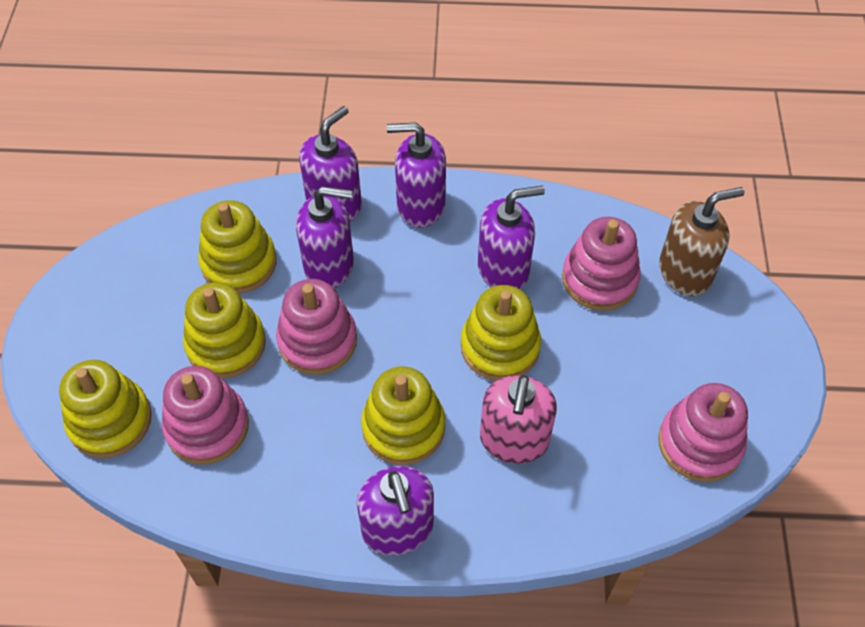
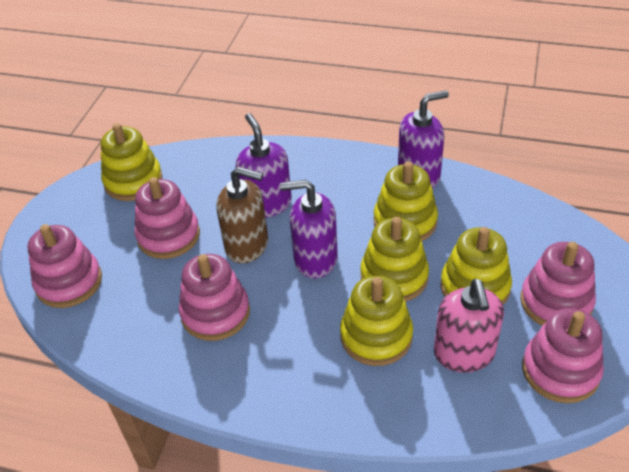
pink stacking toy: 4 -> 5
purple soap dispenser: 5 -> 3

